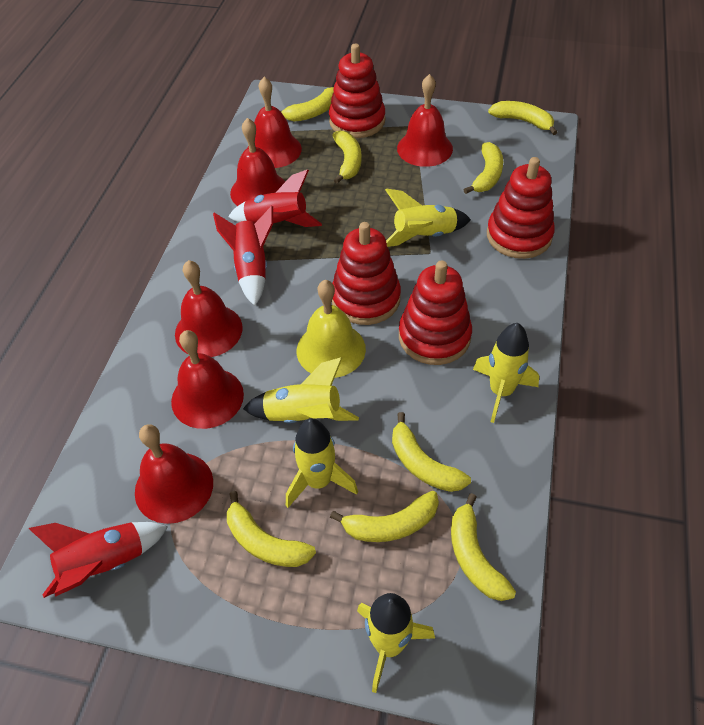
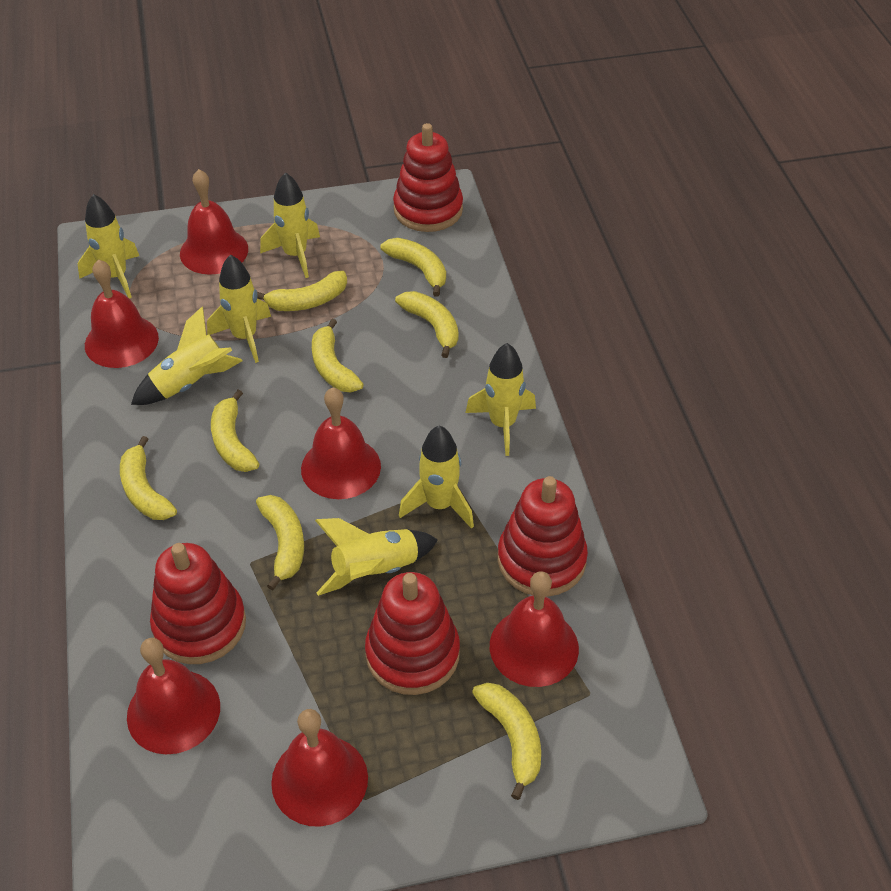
red rocket: 3 -> 0
yellow bell: 1 -> 0
yellow rocket: 5 -> 7

